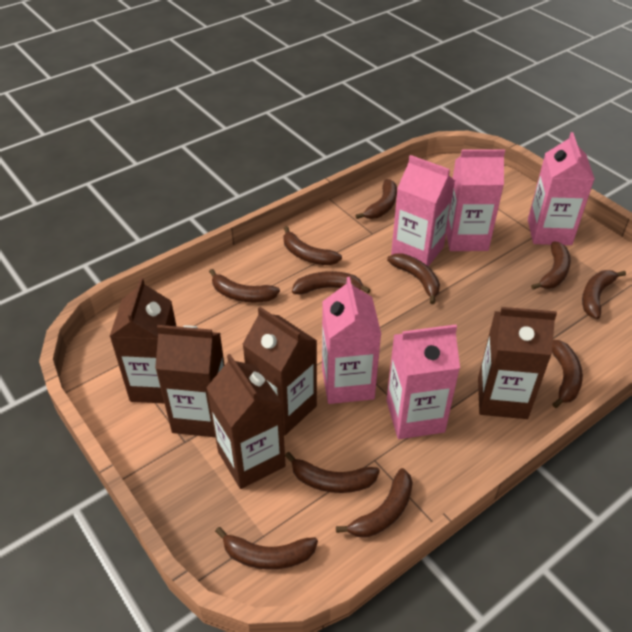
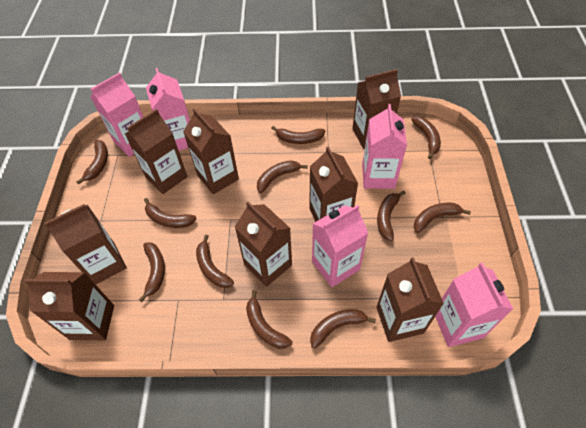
brown carton: 5 -> 8

